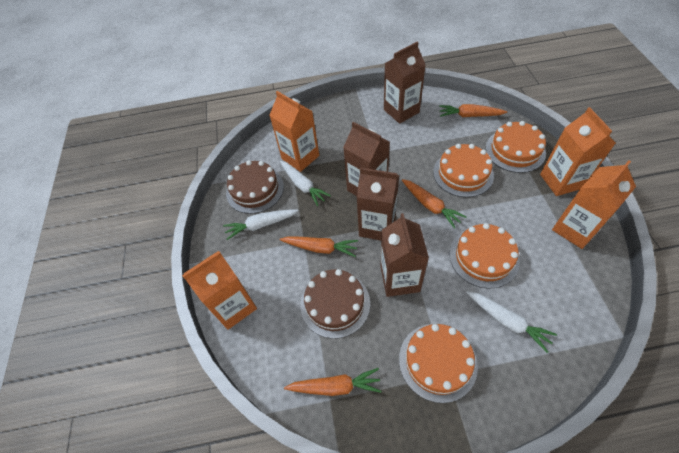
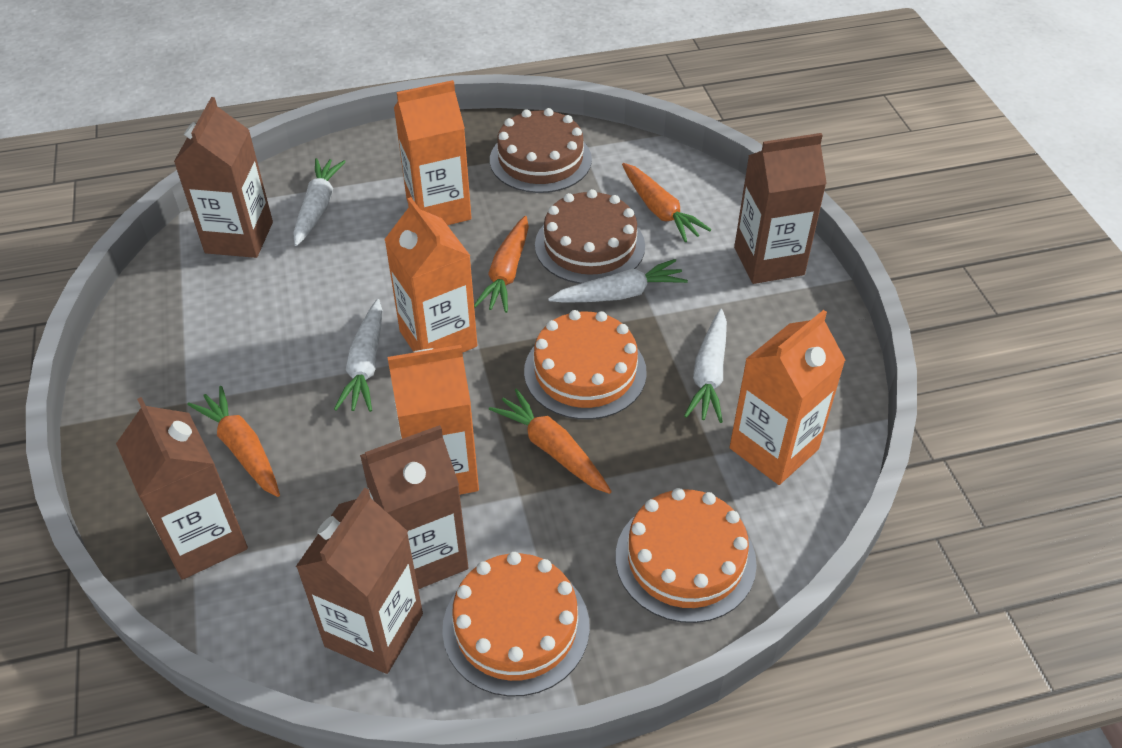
brown carton: 4 -> 5
orange cake: 4 -> 3
white carrot: 3 -> 4

